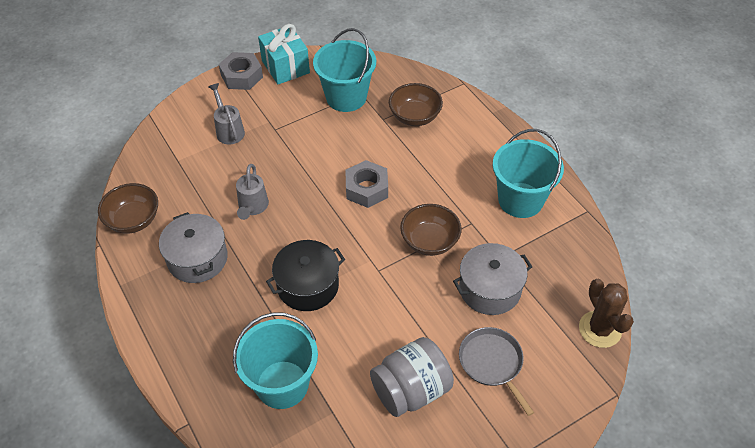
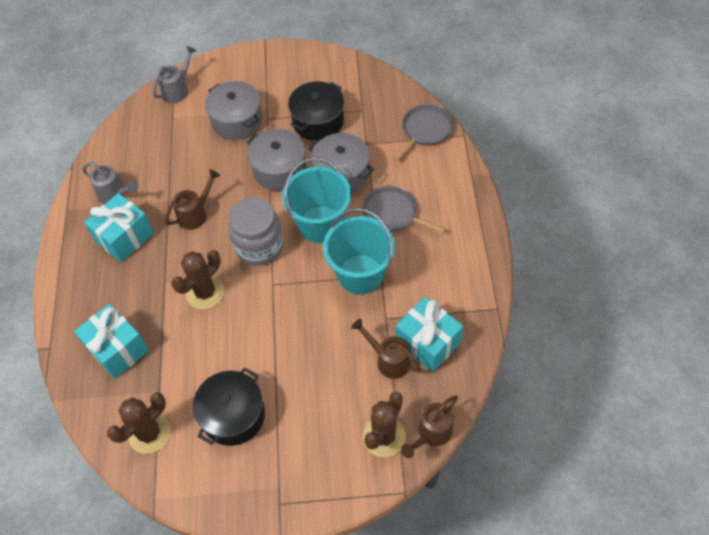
black pot: 1 -> 2
brown bowl: 3 -> 0
brown cactus: 1 -> 3
brown watering can: 0 -> 3
grey nut: 2 -> 0
grey pan: 1 -> 2
grey pot: 2 -> 3
turquoise bucket: 3 -> 2
turquoise gift: 1 -> 3

